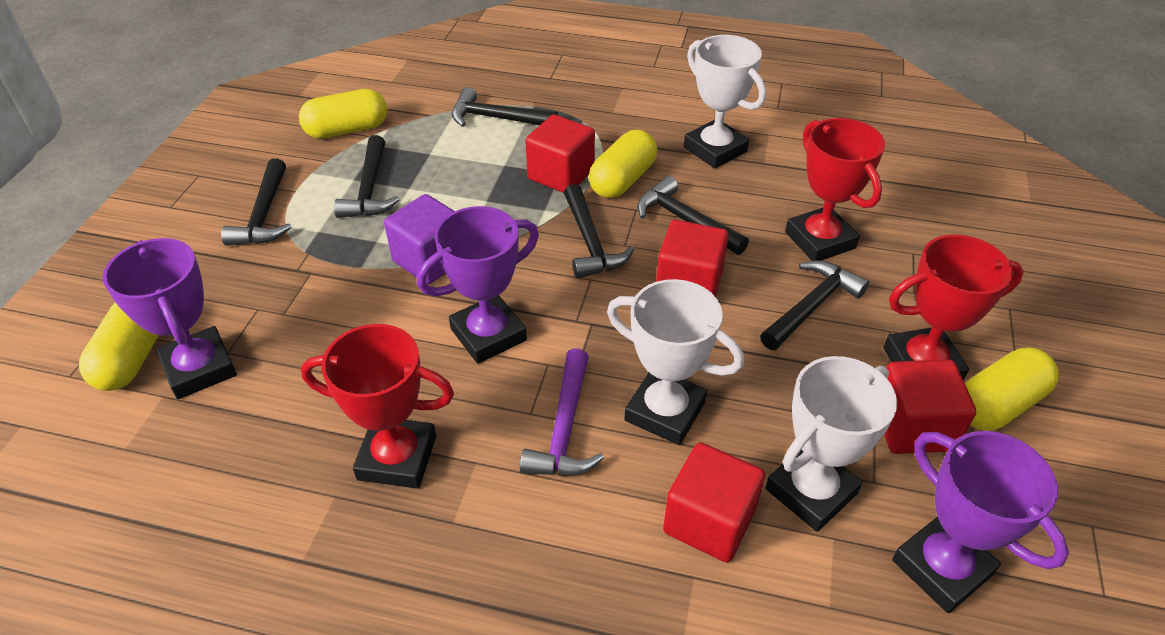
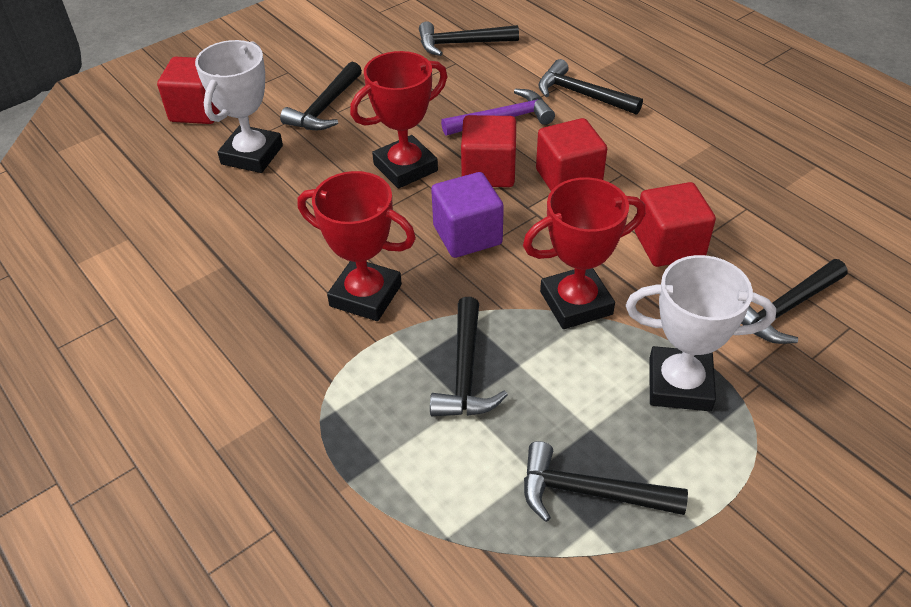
purple trophy: 3 -> 0
white trophy: 3 -> 2
yellow capsule: 4 -> 0

